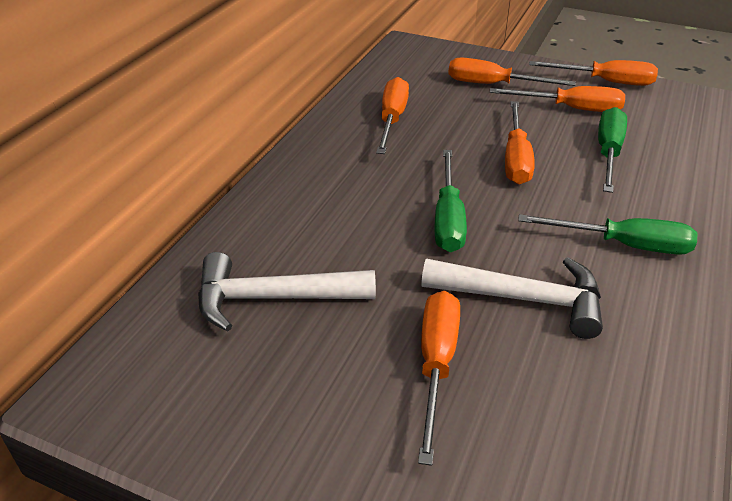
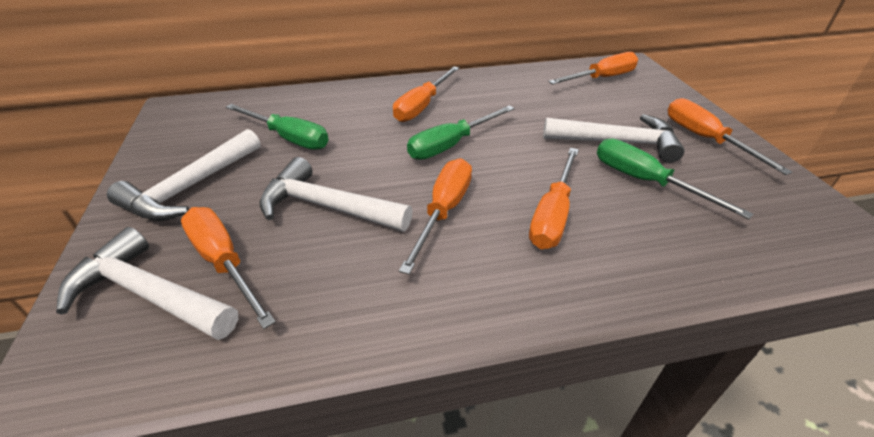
white hammer: 2 -> 4

